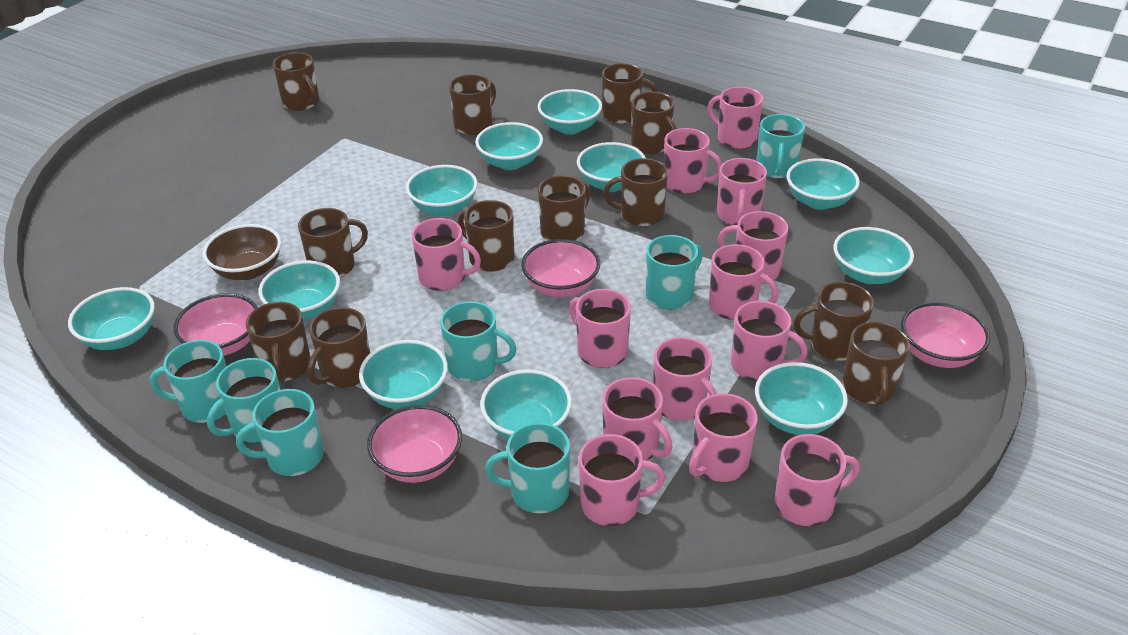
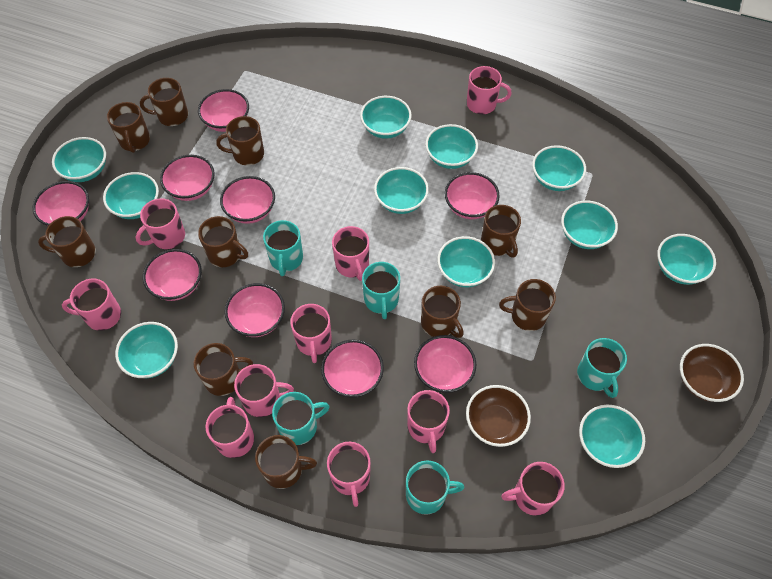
brown bowl: 1 -> 2
brown mug: 12 -> 10
pink bowl: 4 -> 9
pink mug: 13 -> 10
turquoise mug: 7 -> 5

